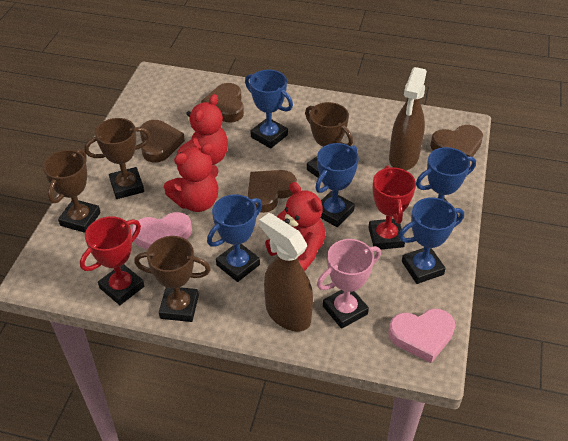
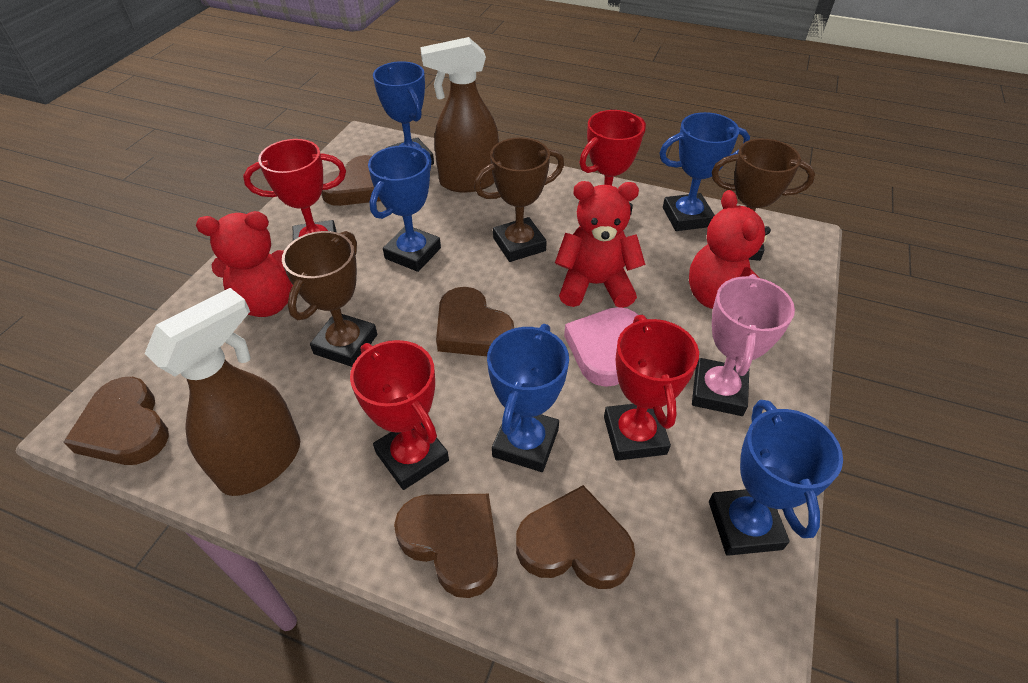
brown heart: 4 -> 5
brown trophy: 4 -> 3
pink heart: 2 -> 1
red trophy: 2 -> 4

